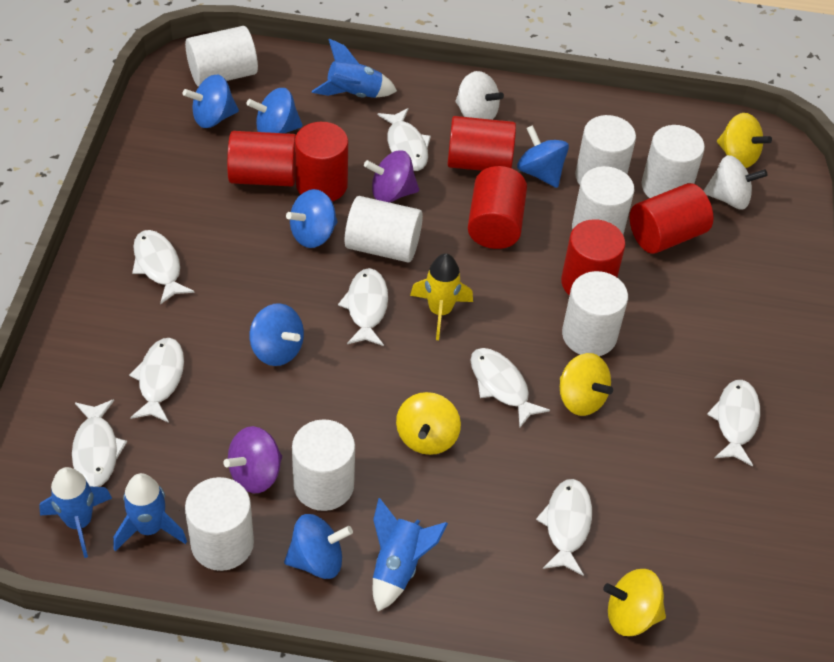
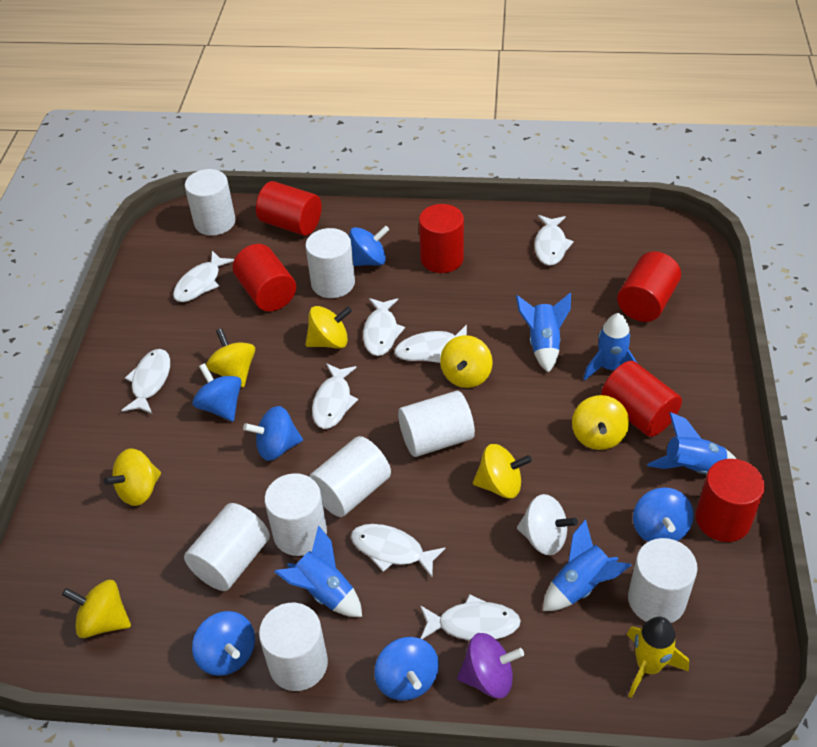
blue rocket: 4 -> 5
purple spinning top: 2 -> 1
white spinning top: 2 -> 1
yellow spinning top: 4 -> 7

